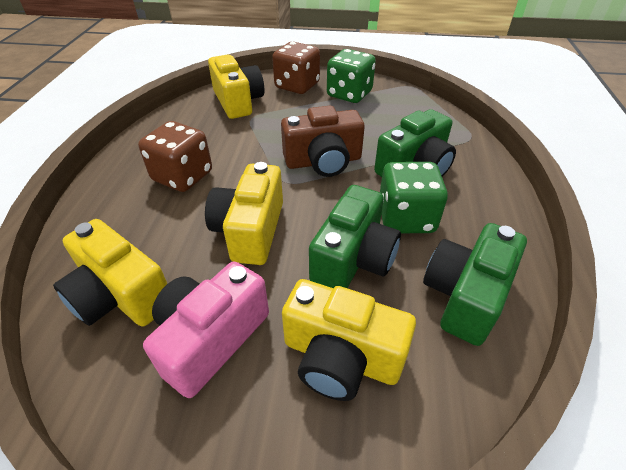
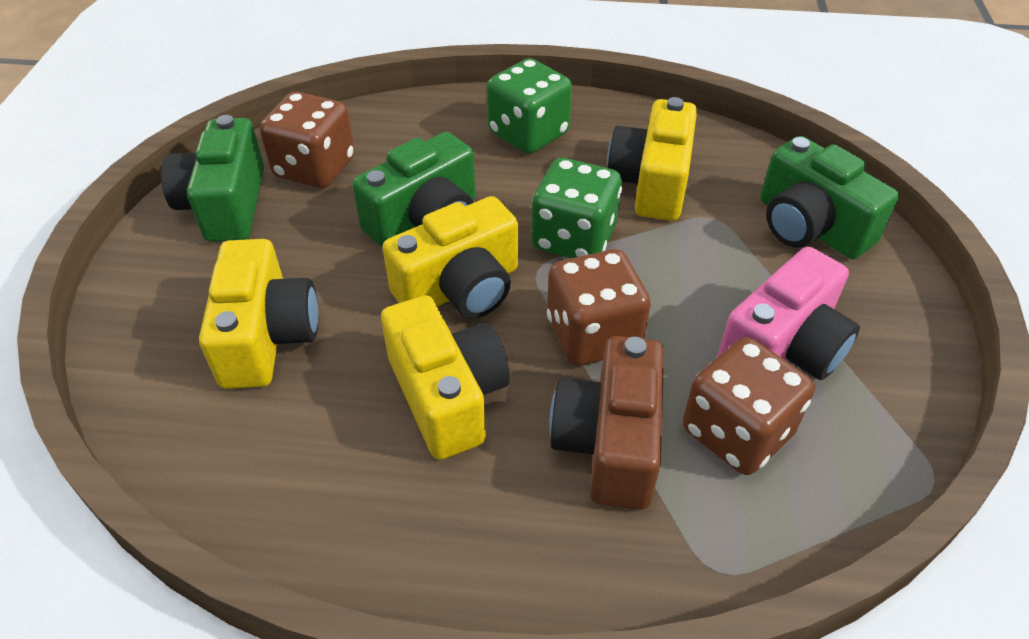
brown dice: 2 -> 3

